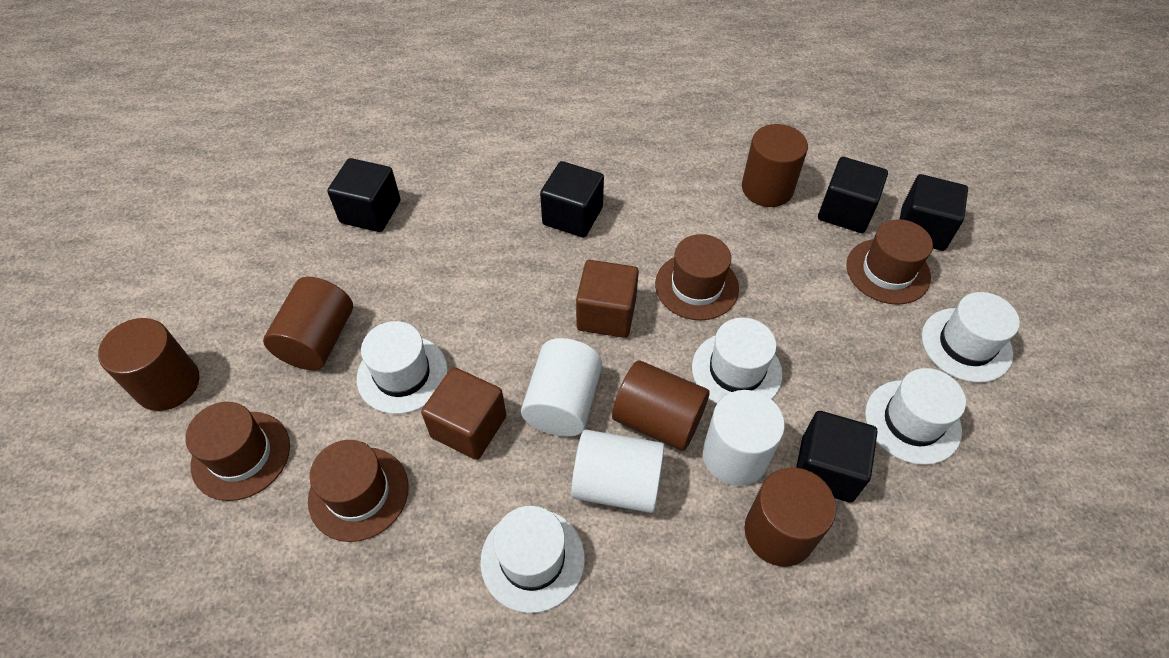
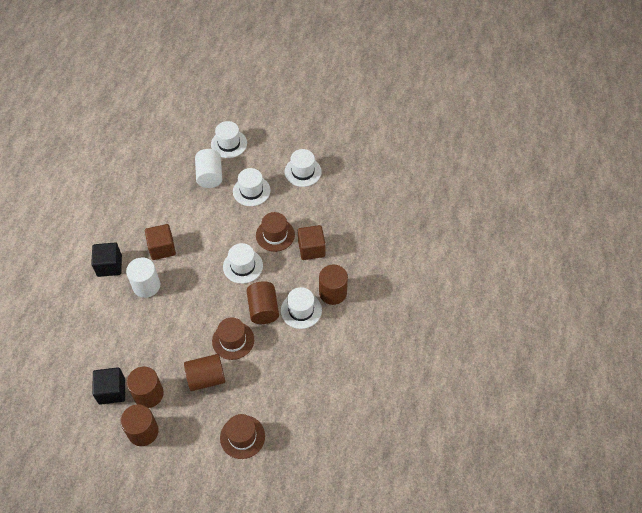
black cube: 5 -> 2
brown hat: 4 -> 3
white cylinder: 3 -> 2

